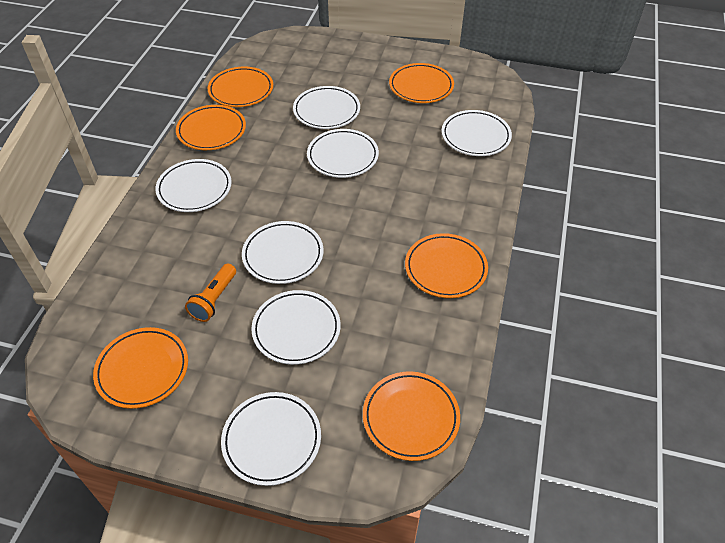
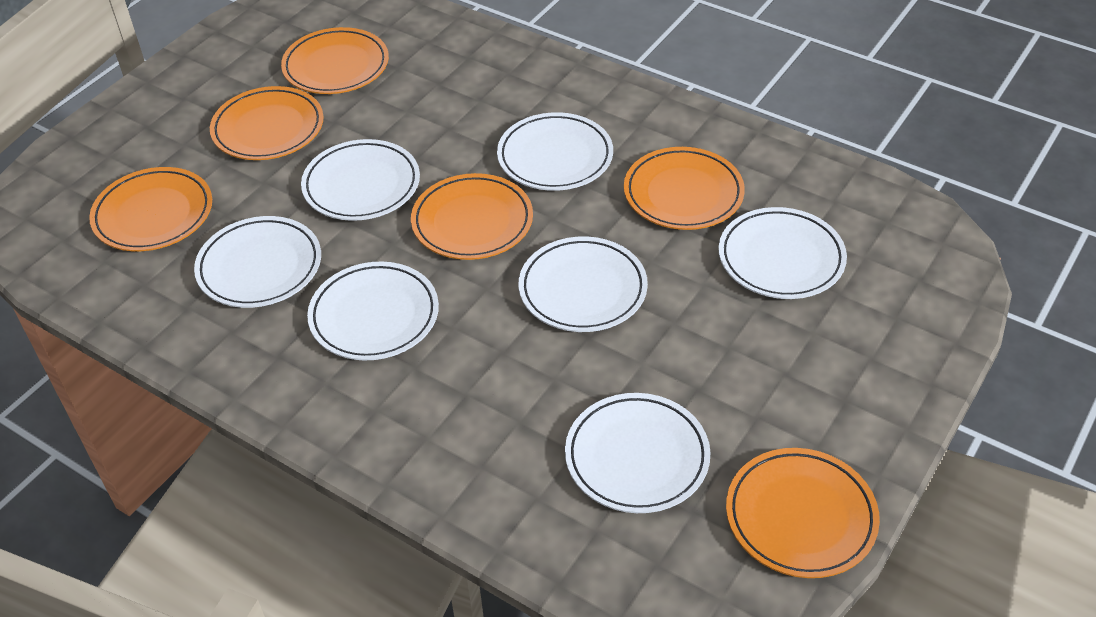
orange flashlight: 1 -> 0

